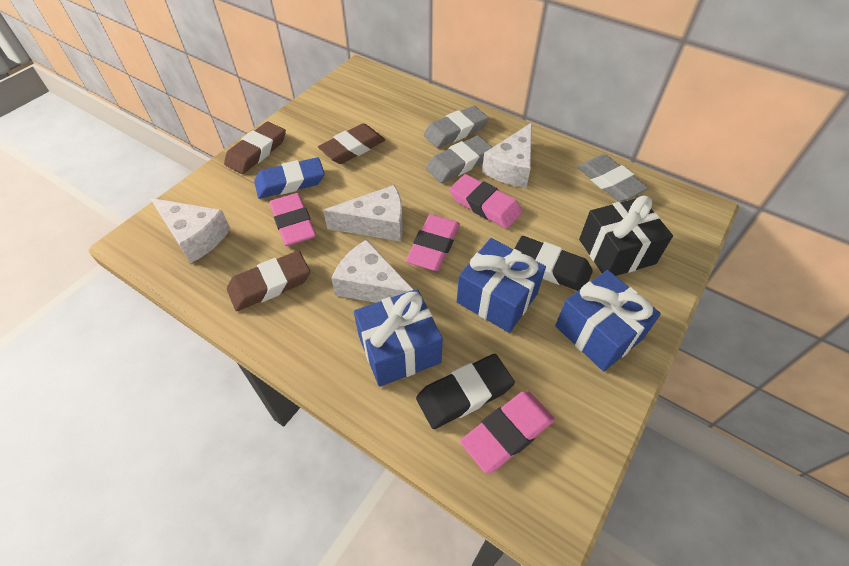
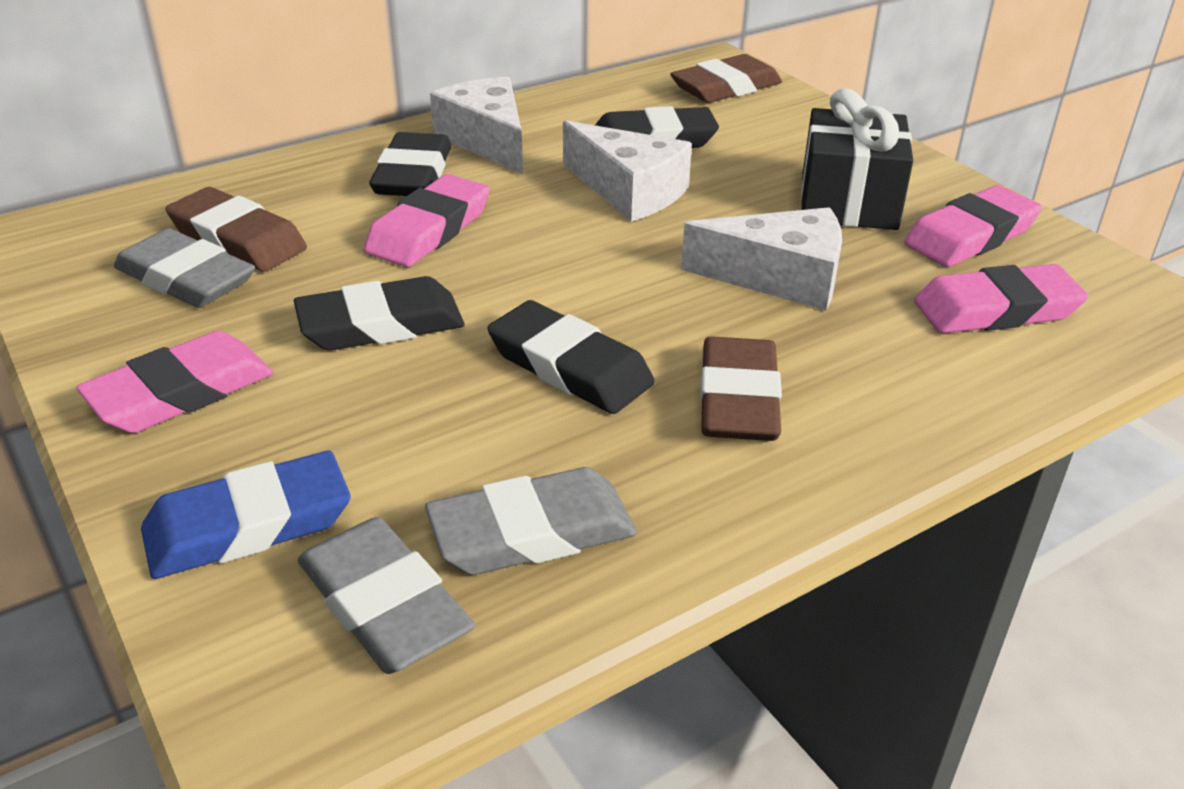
black eraser: 2 -> 4
blue gift: 3 -> 0
white cheese: 4 -> 3

